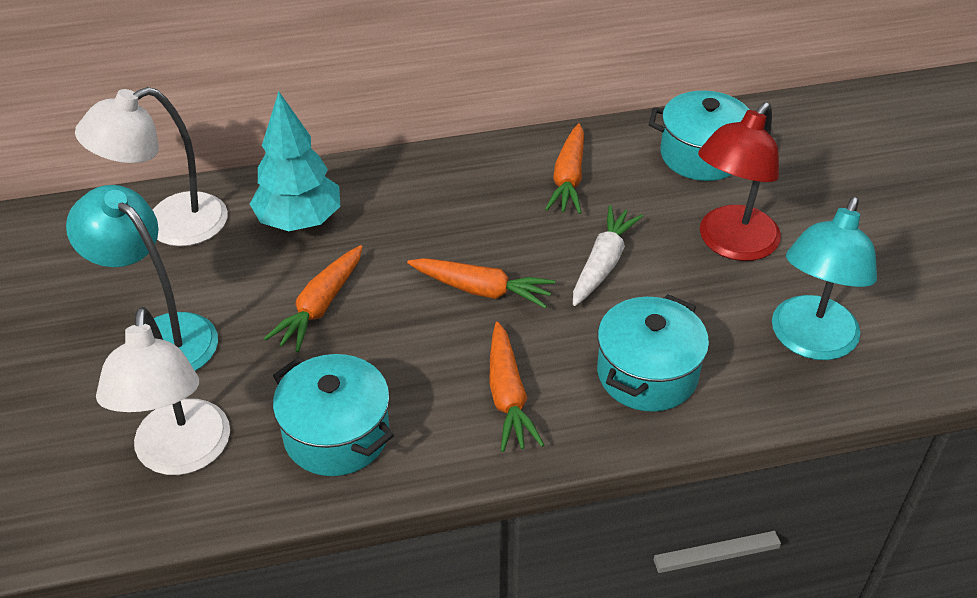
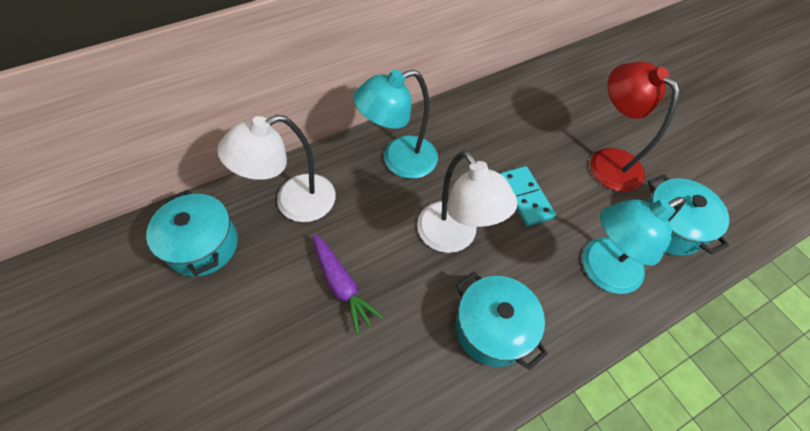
orange carrot: 4 -> 0
purple carrot: 0 -> 1
turquoise domino: 0 -> 1
turquoise tree: 1 -> 0
white carrot: 1 -> 0

